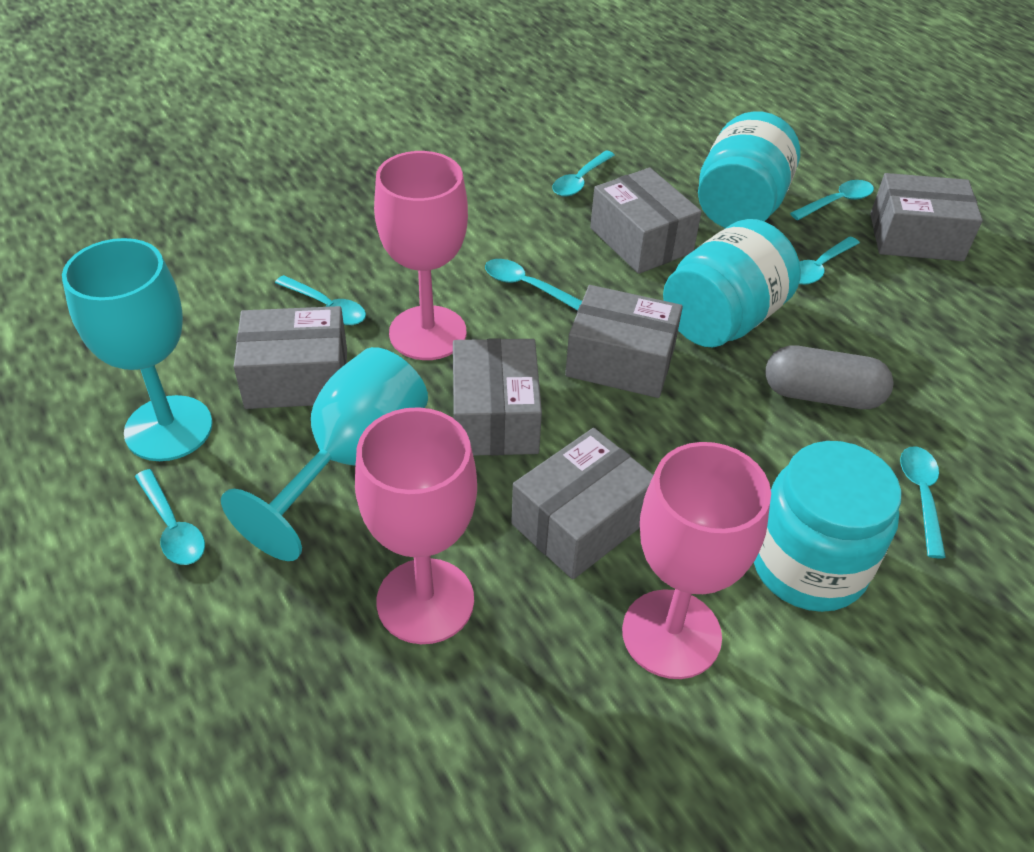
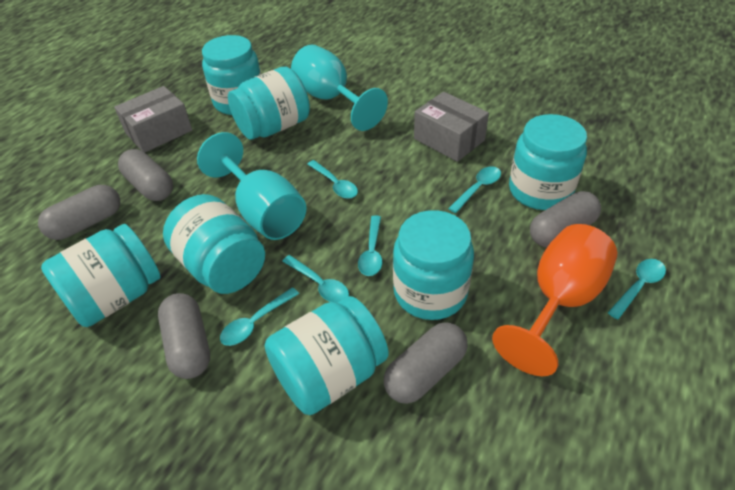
grey box: 6 -> 2
grey capsule: 1 -> 5
orange goblet: 0 -> 1
pink goblet: 3 -> 0
turquoise jar: 3 -> 7
turquoise spoon: 7 -> 6

